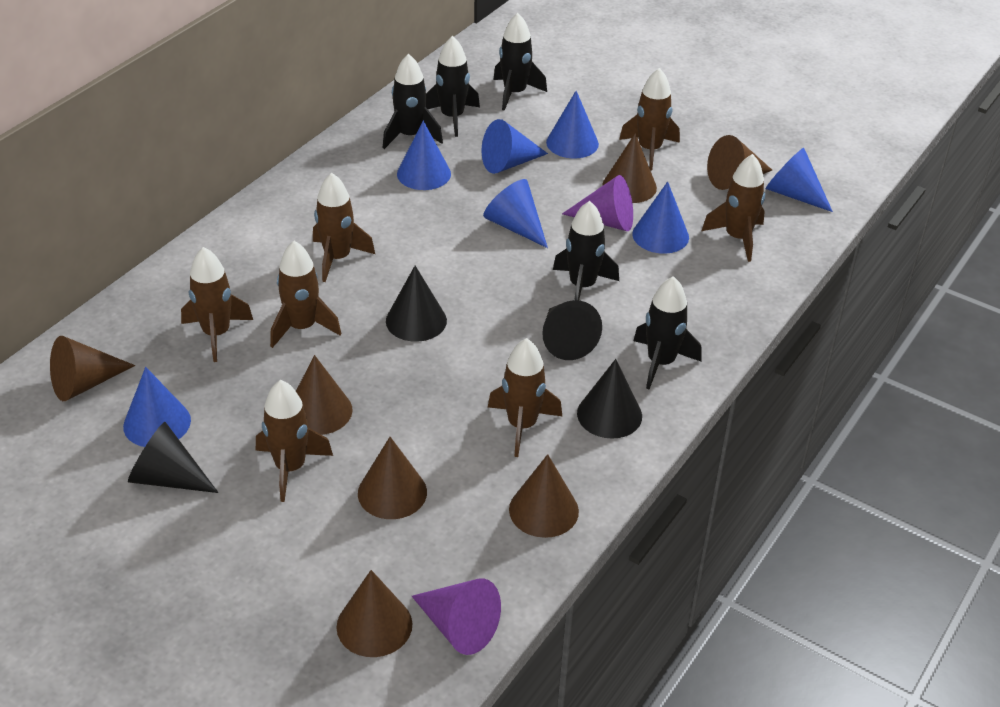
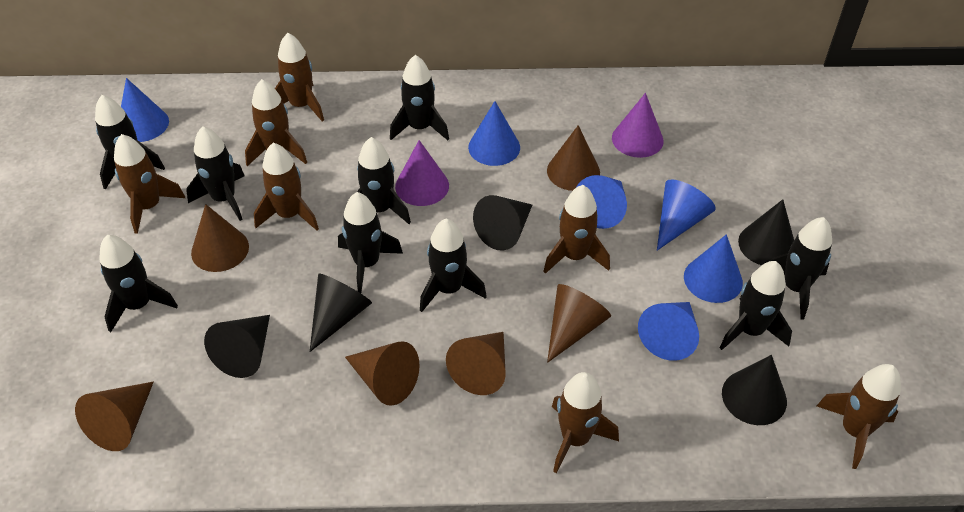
black cone: 4 -> 5
black rocket: 5 -> 9
blue cone: 7 -> 6
brown cone: 7 -> 6

